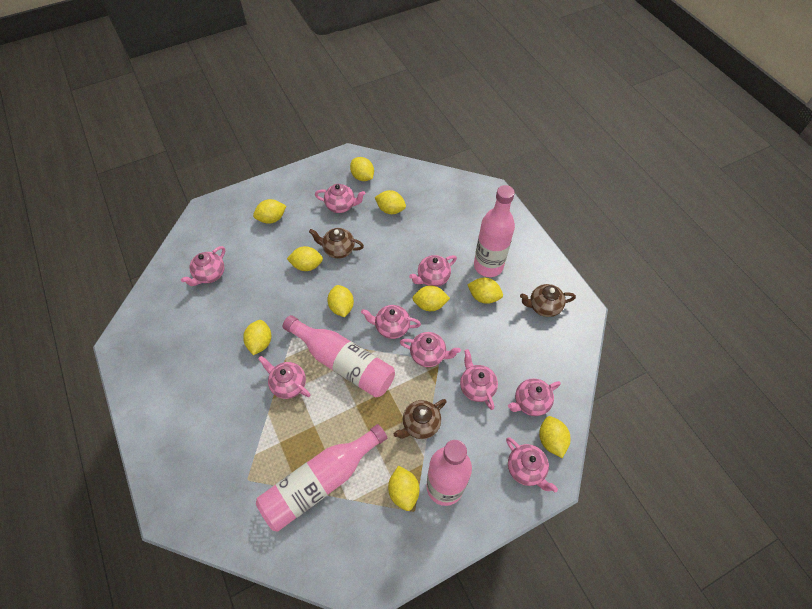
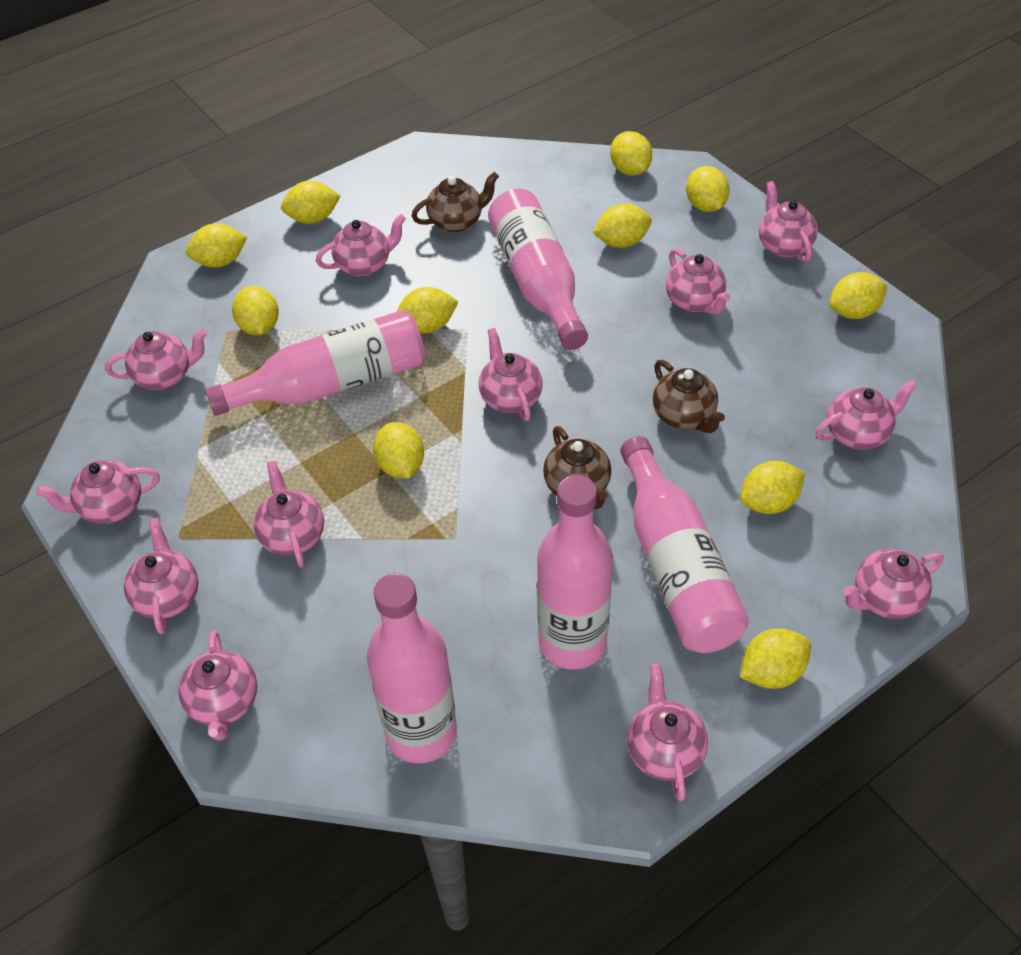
pink bottle: 4 -> 5
pink teapot: 9 -> 12
yellow lemon: 10 -> 11

